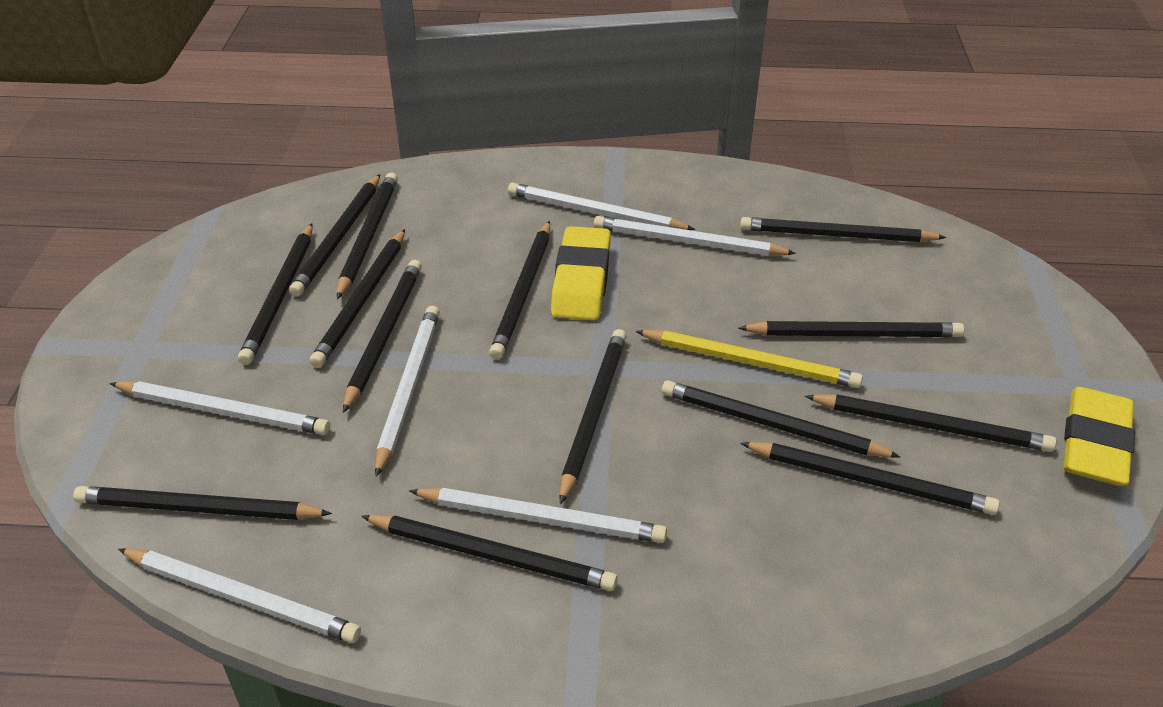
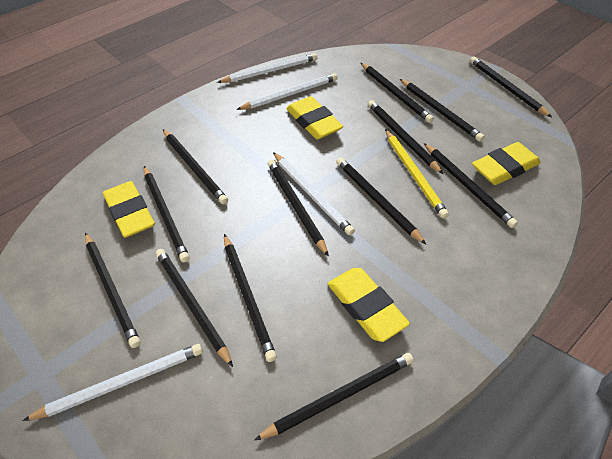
black pencil: 14 -> 13
white pencil: 6 -> 4
yellow eraser: 2 -> 4

